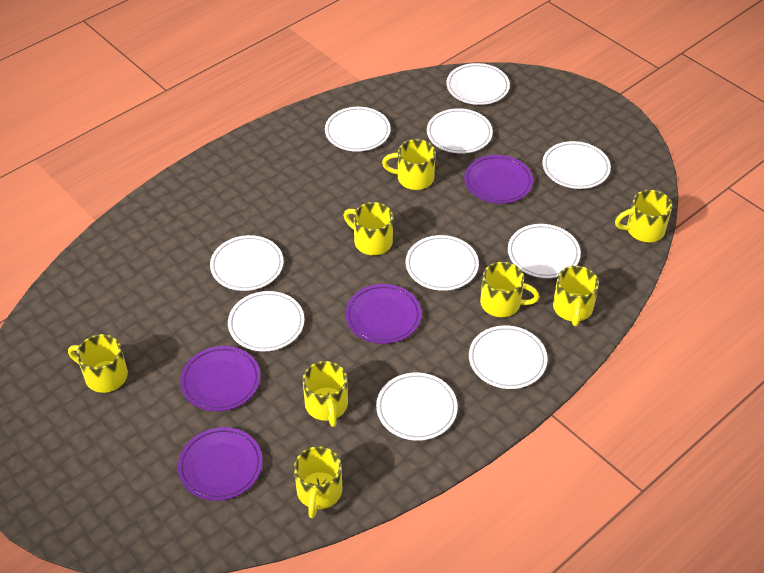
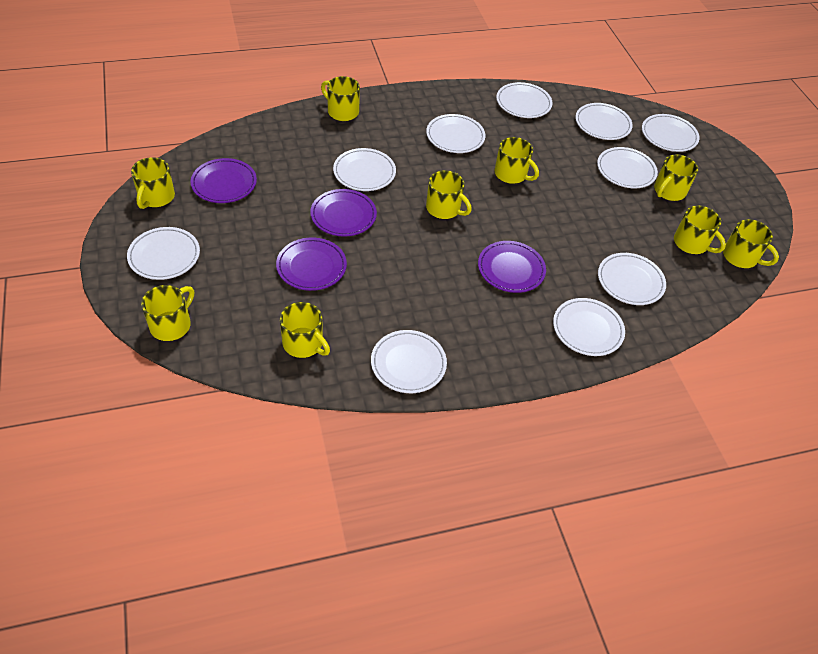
yellow mug: 8 -> 9

